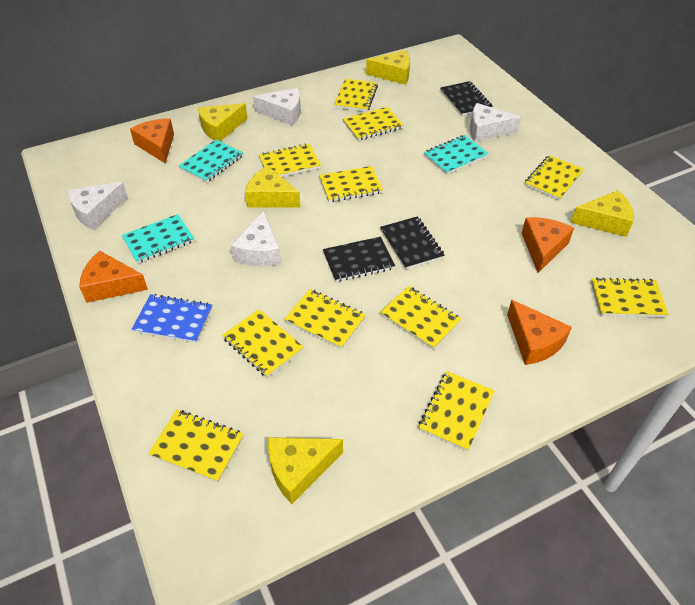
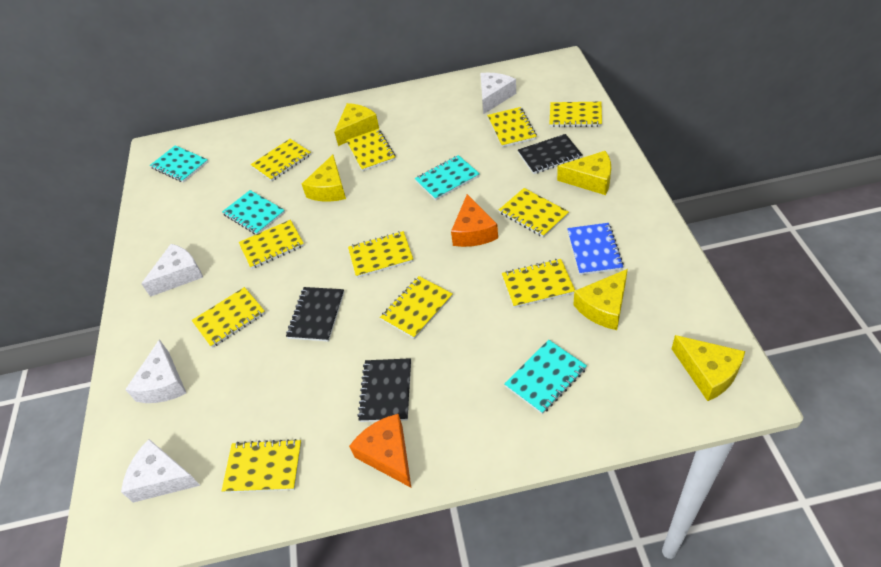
orange cheese: 4 -> 2
turquoise notebook: 3 -> 4

